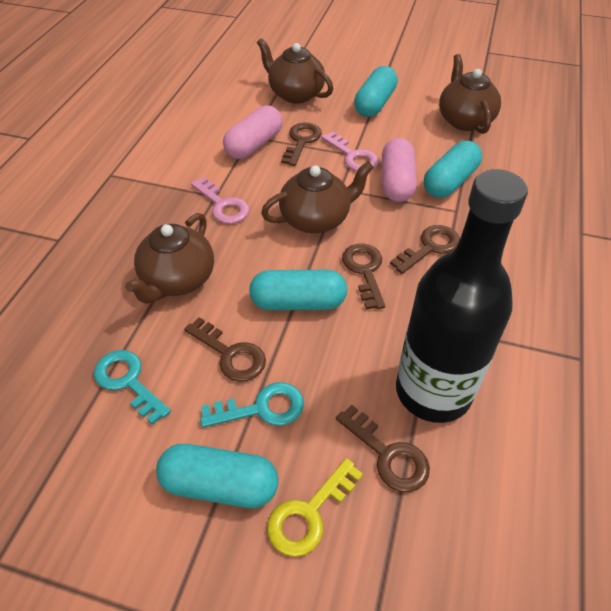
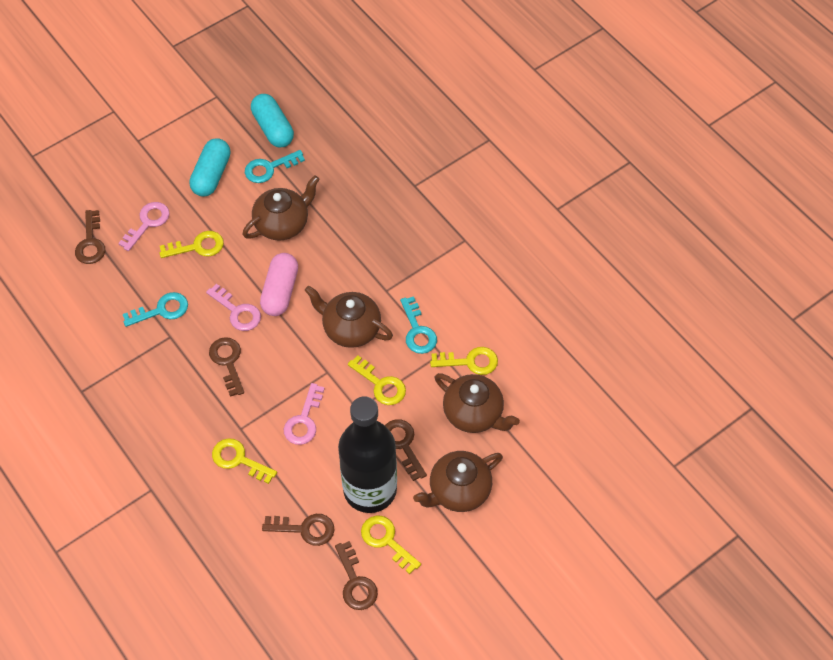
pink capsule: 2 -> 1
pink key: 2 -> 3
turquoise capsule: 4 -> 2
turquoise key: 2 -> 3
yellow key: 1 -> 5

